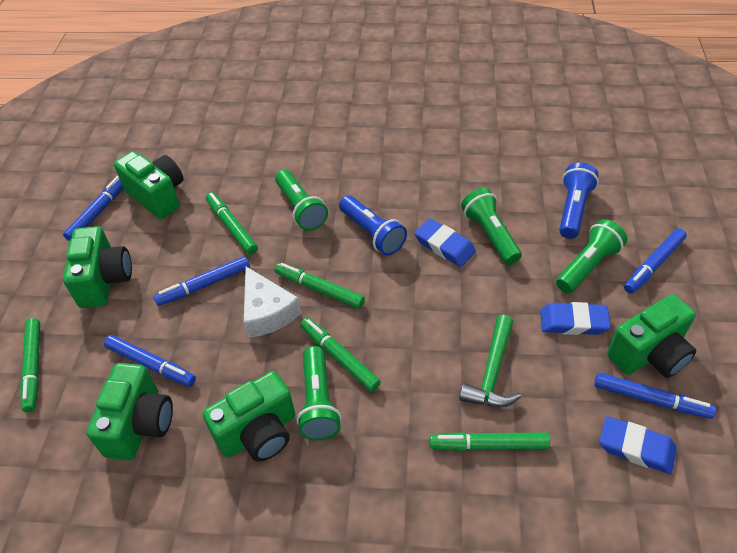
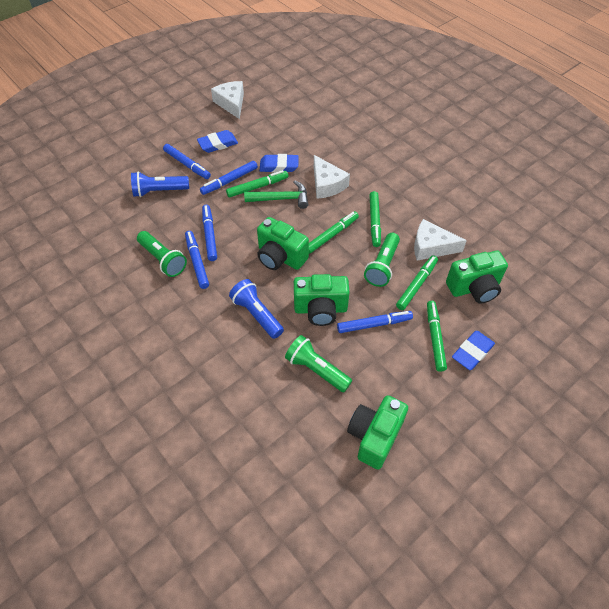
green camera: 5 -> 4
green flashlight: 4 -> 3
white cheese: 1 -> 3

